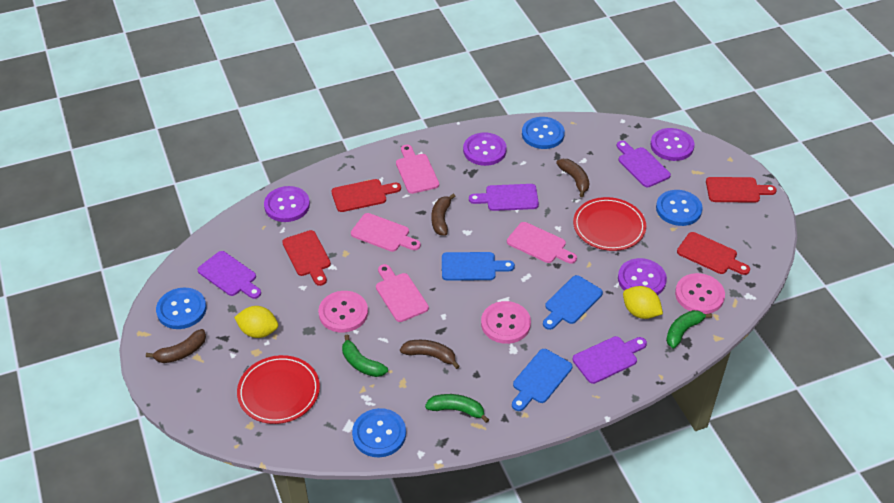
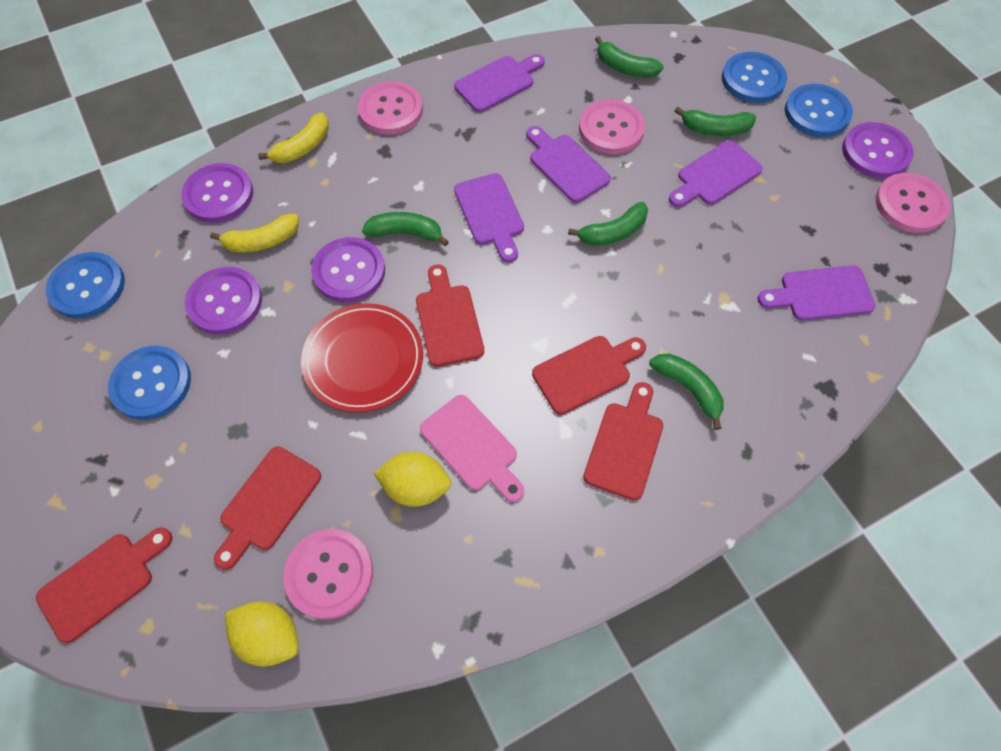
blue cutting board: 3 -> 0
brown banana: 4 -> 0
green banana: 3 -> 5
pink button: 3 -> 4
pink cutting board: 4 -> 1
purple cutting board: 4 -> 5
red cutting board: 4 -> 5
red plate: 2 -> 1
yellow banana: 0 -> 2

